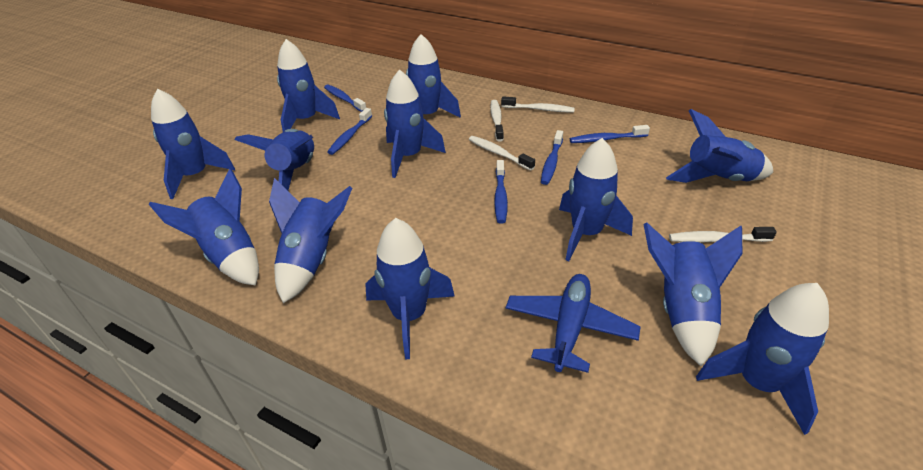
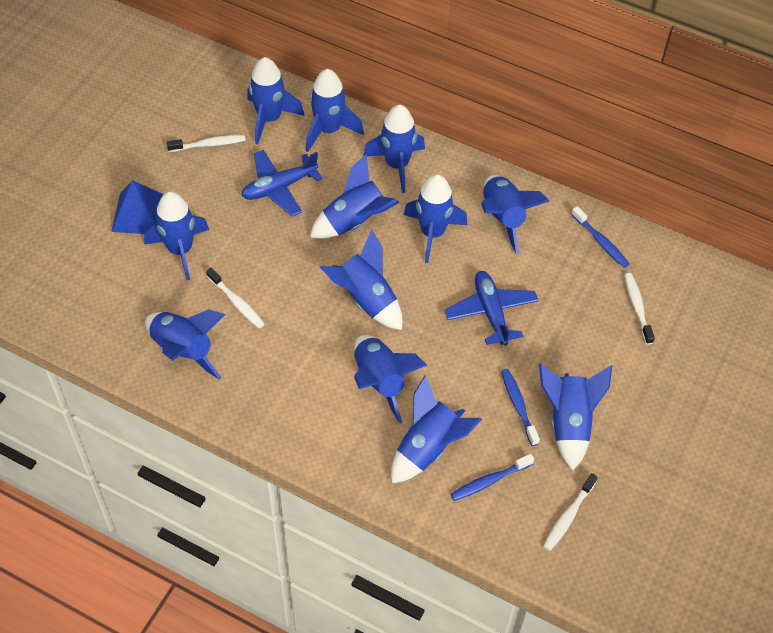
blue plane: 1 -> 2
blue pyramid: 0 -> 1
blue toothbrush: 5 -> 3

